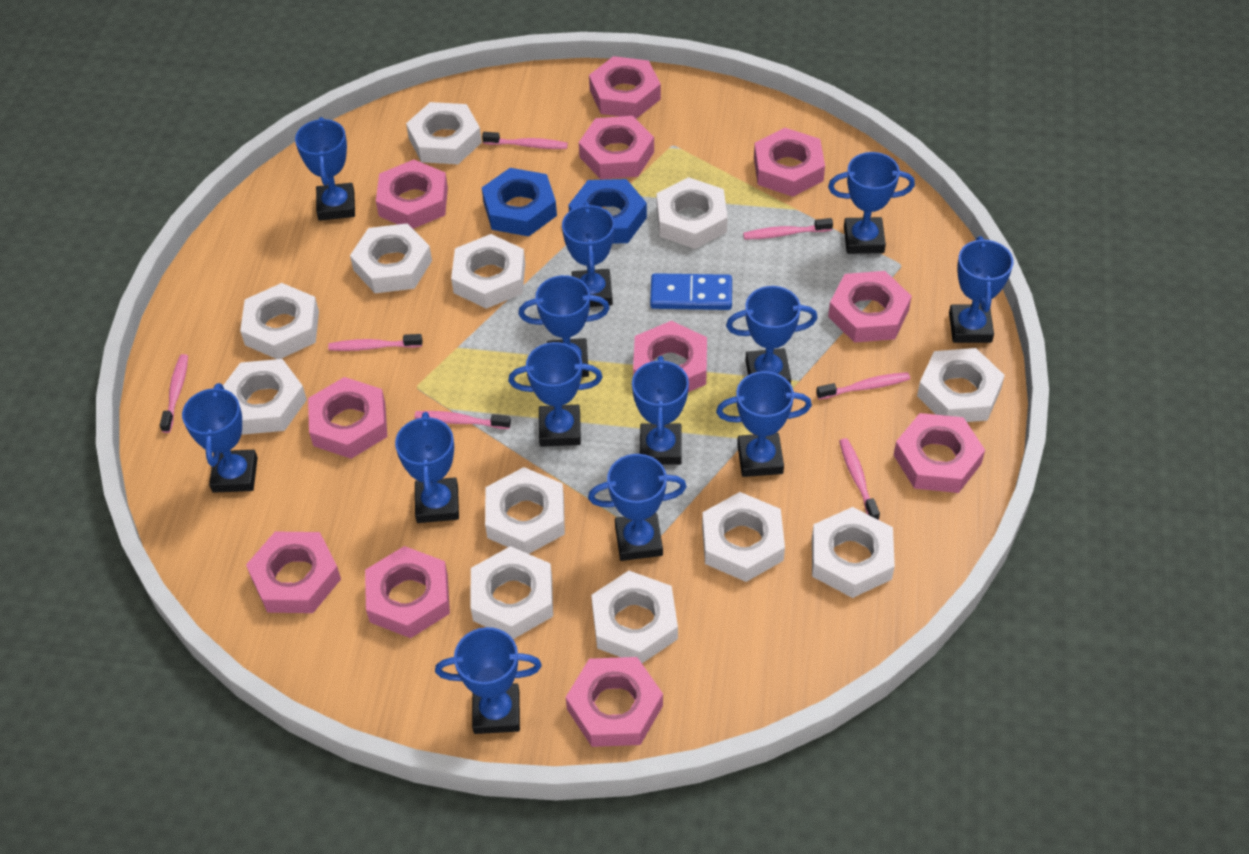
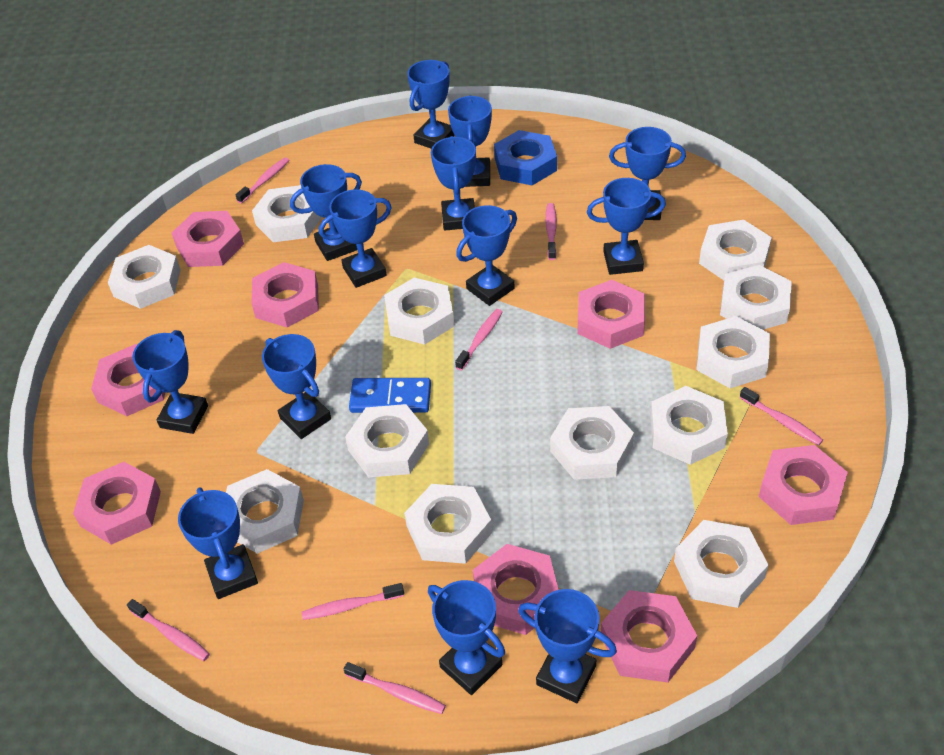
blue nut: 2 -> 1
pink nut: 11 -> 8

